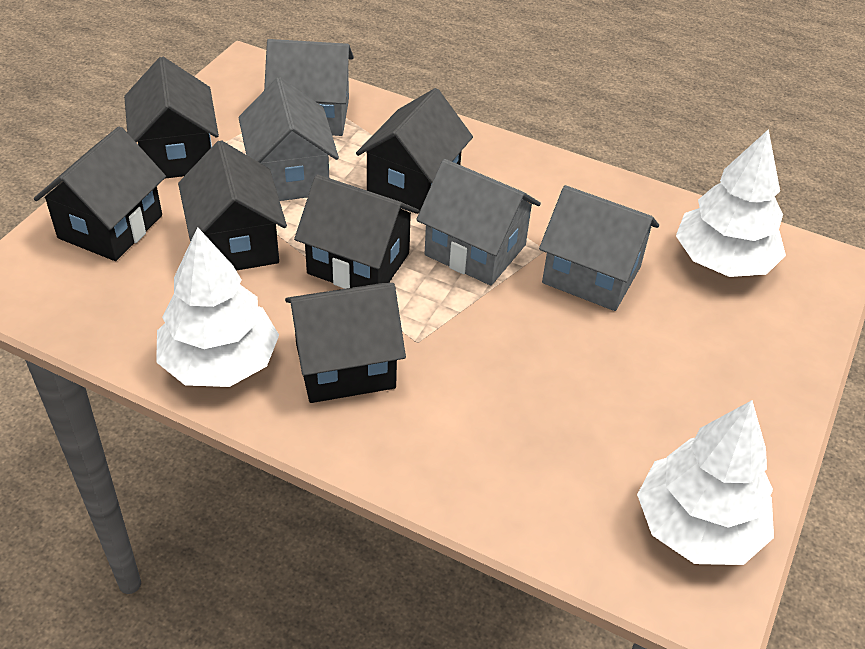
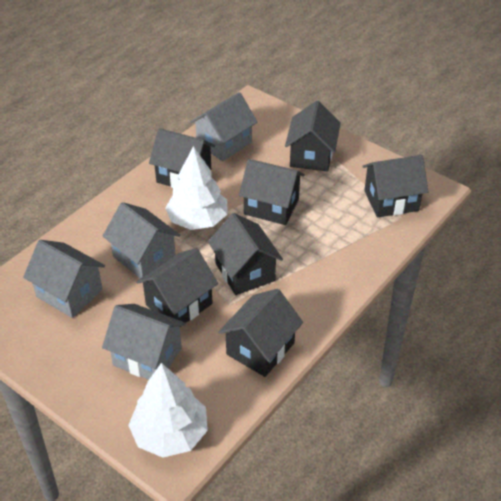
black house: 6 -> 7
white tree: 3 -> 2

